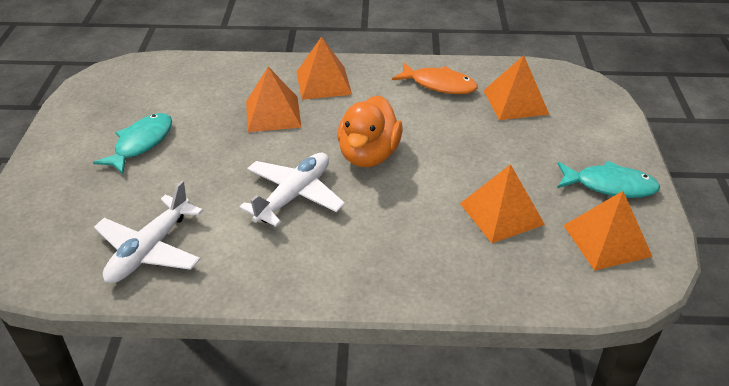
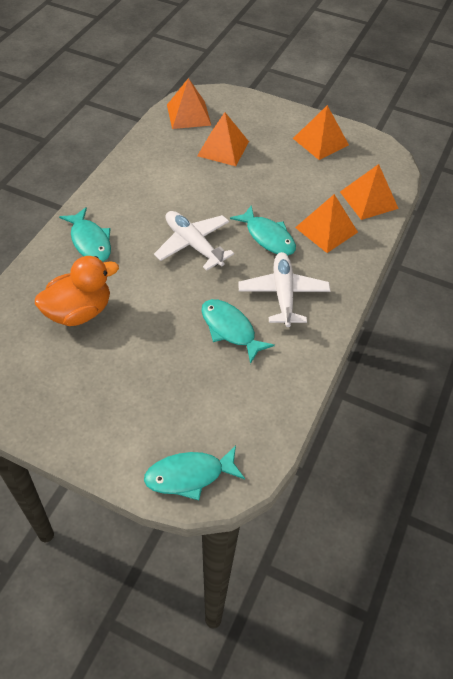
orange fish: 1 -> 0
turquoise fish: 2 -> 4

